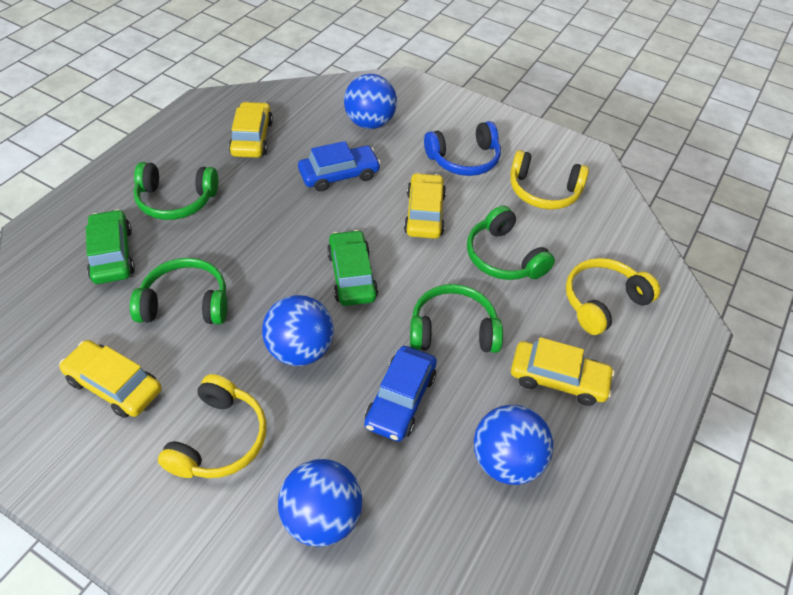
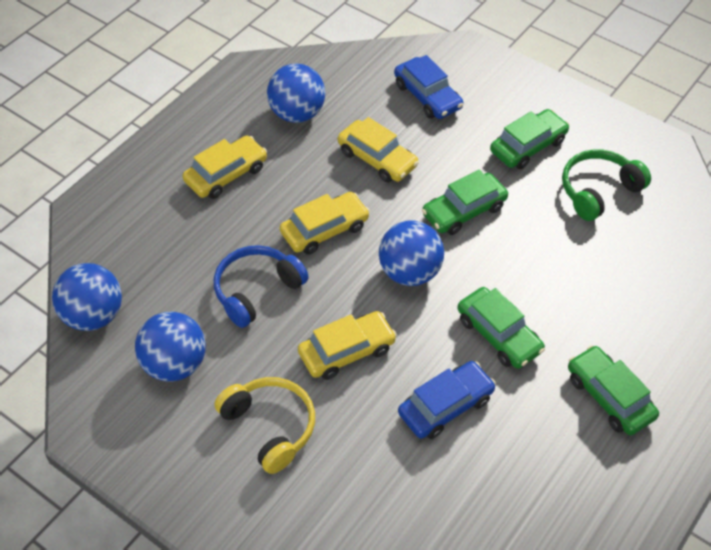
green car: 2 -> 4
green headphones: 4 -> 1
yellow headphones: 3 -> 1

